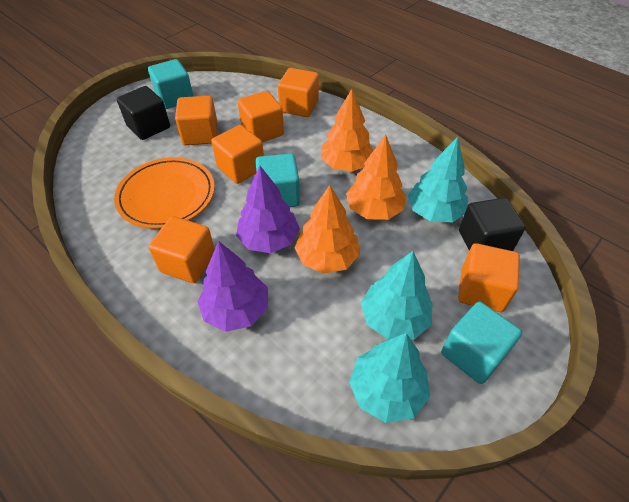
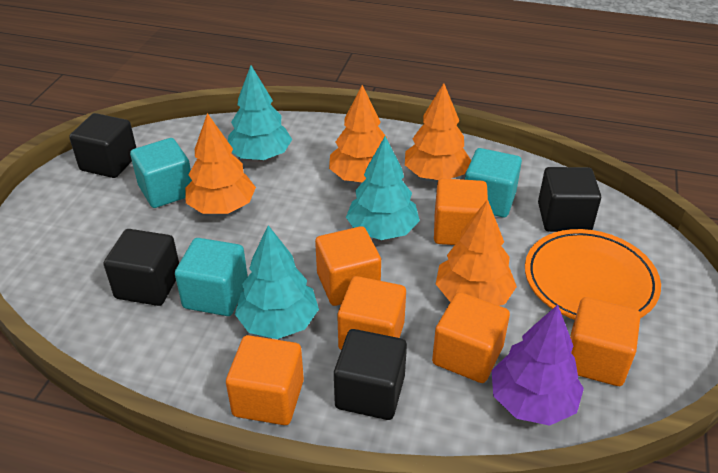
black cube: 2 -> 4
orange tree: 3 -> 4
purple tree: 2 -> 1

